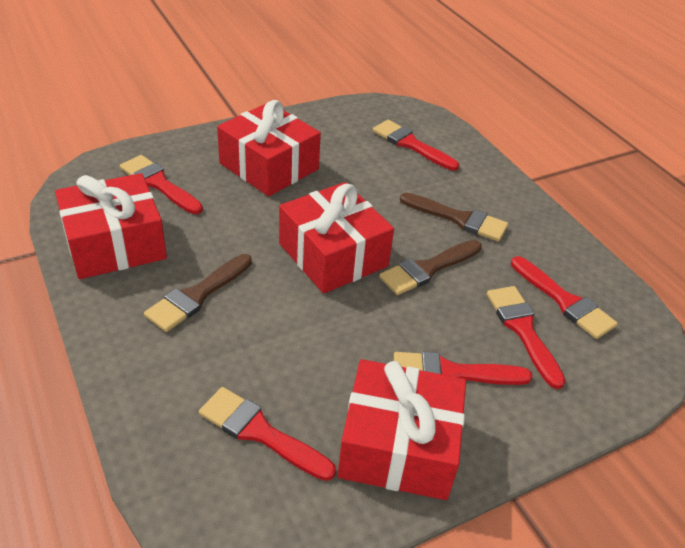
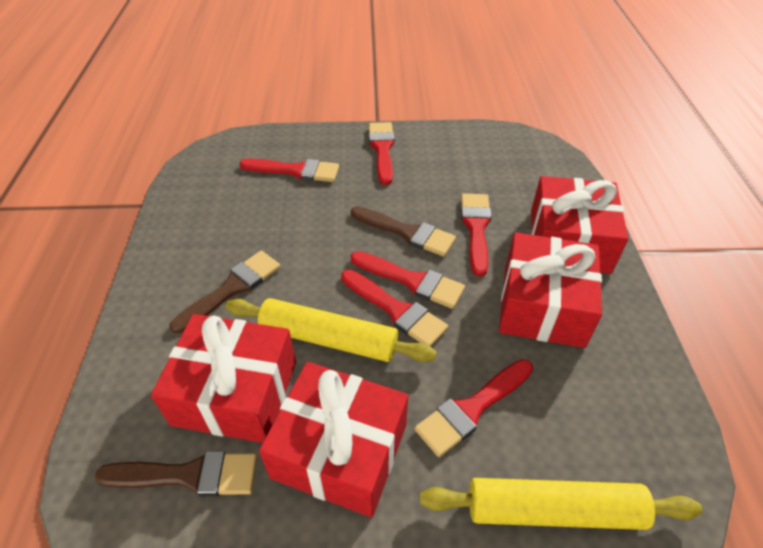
yellow rolling pin: 0 -> 2

